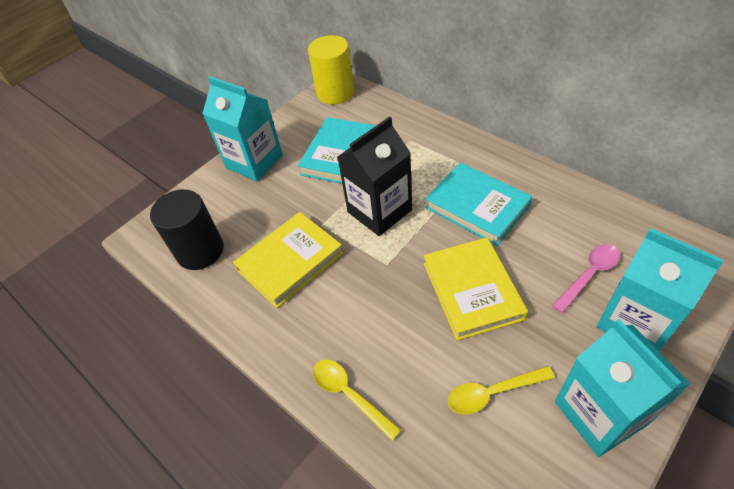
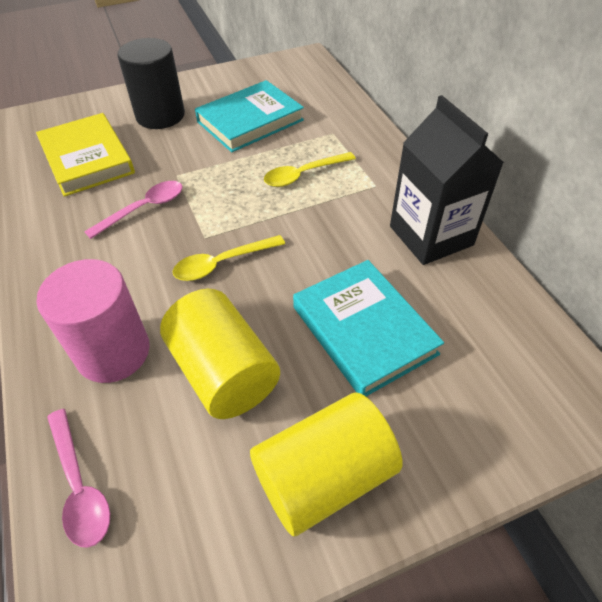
pink cylinder: 0 -> 1
pink spoon: 1 -> 2
turquoise carton: 3 -> 0
yellow book: 2 -> 1
yellow cylinder: 1 -> 2

